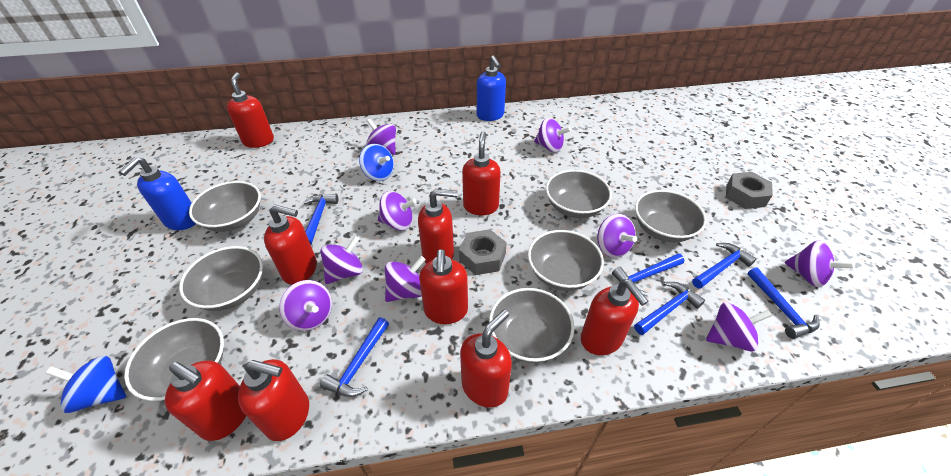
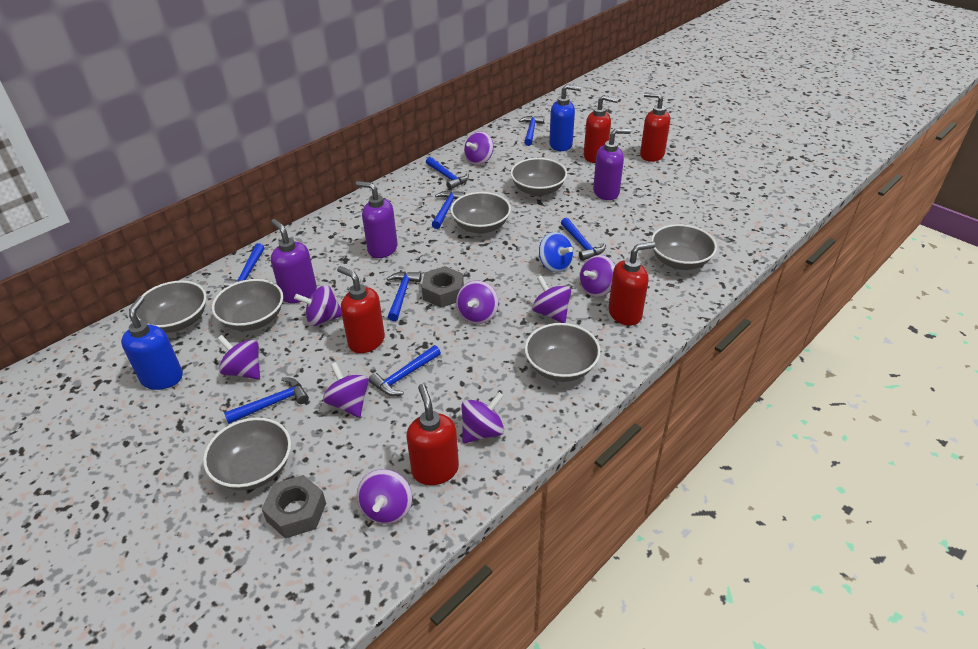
blue hammer: 6 -> 8
blue spinning top: 2 -> 1
purple soap dispenser: 0 -> 3
red soap dispenser: 9 -> 5

